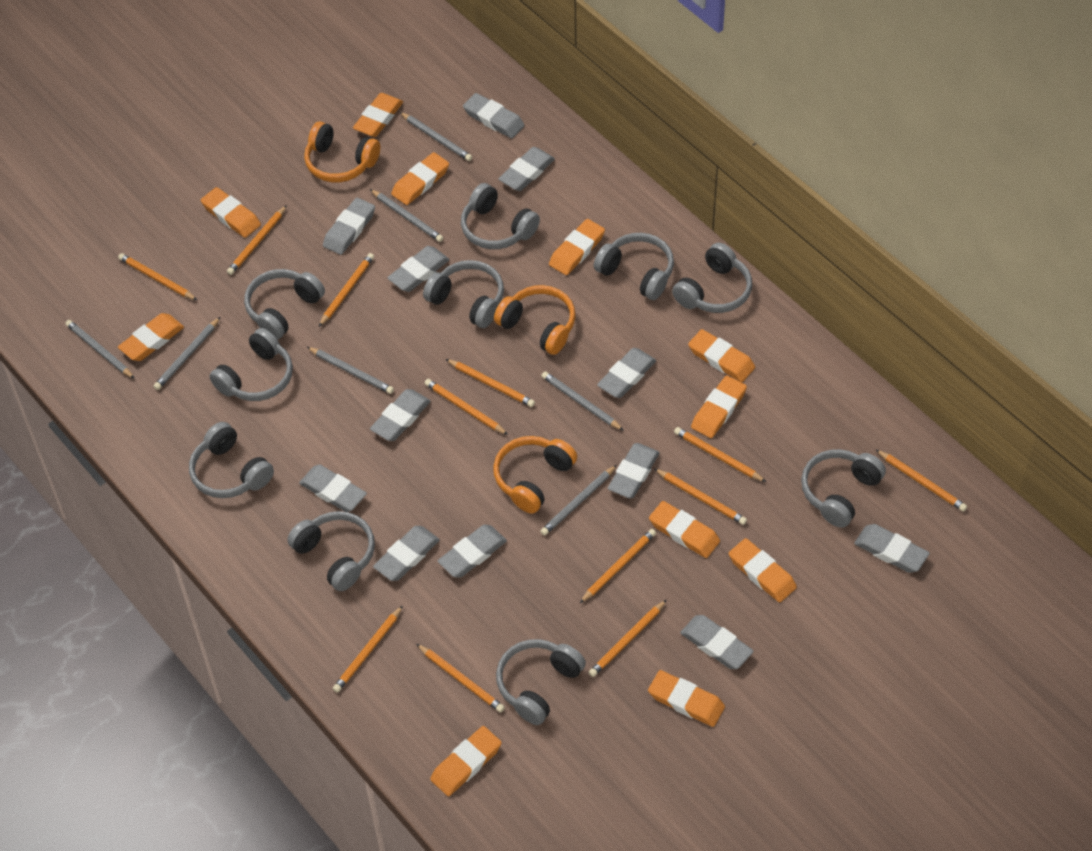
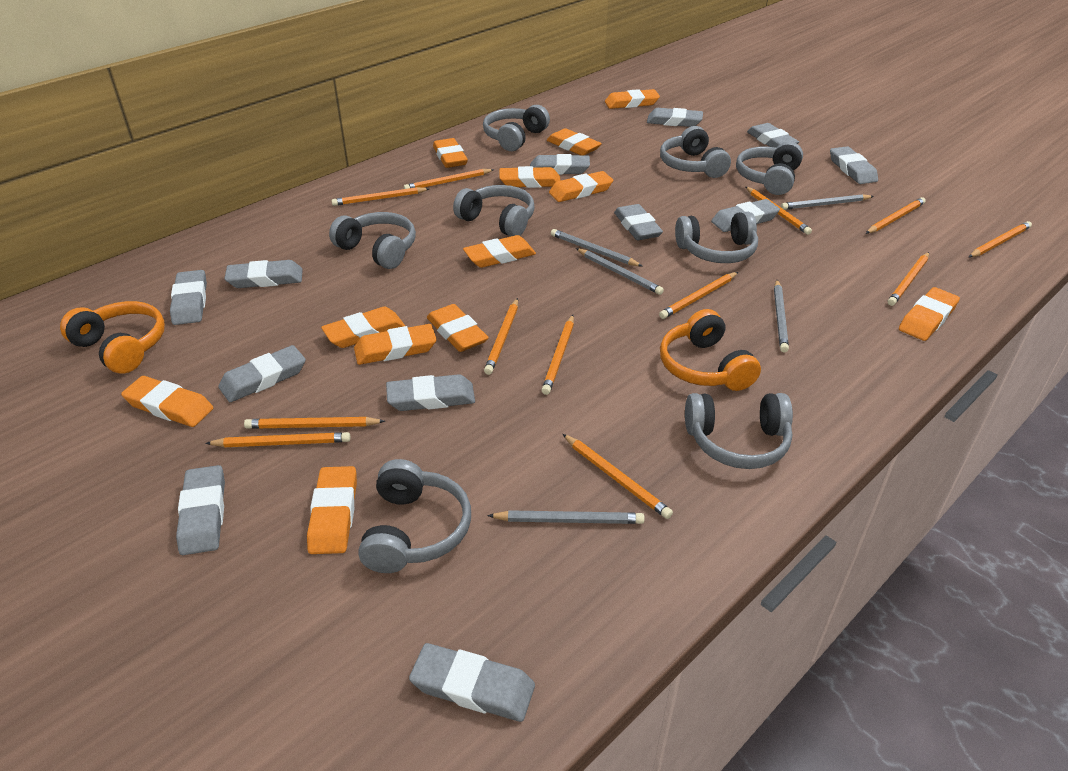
grey headphones: 10 -> 8
grey pencil: 7 -> 5
orange eraser: 11 -> 12
orange headphones: 3 -> 2

